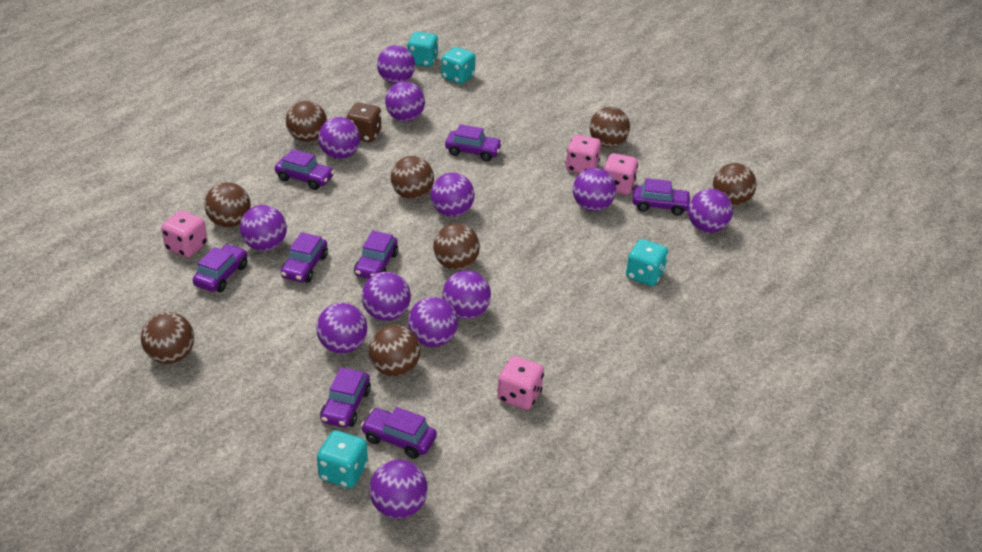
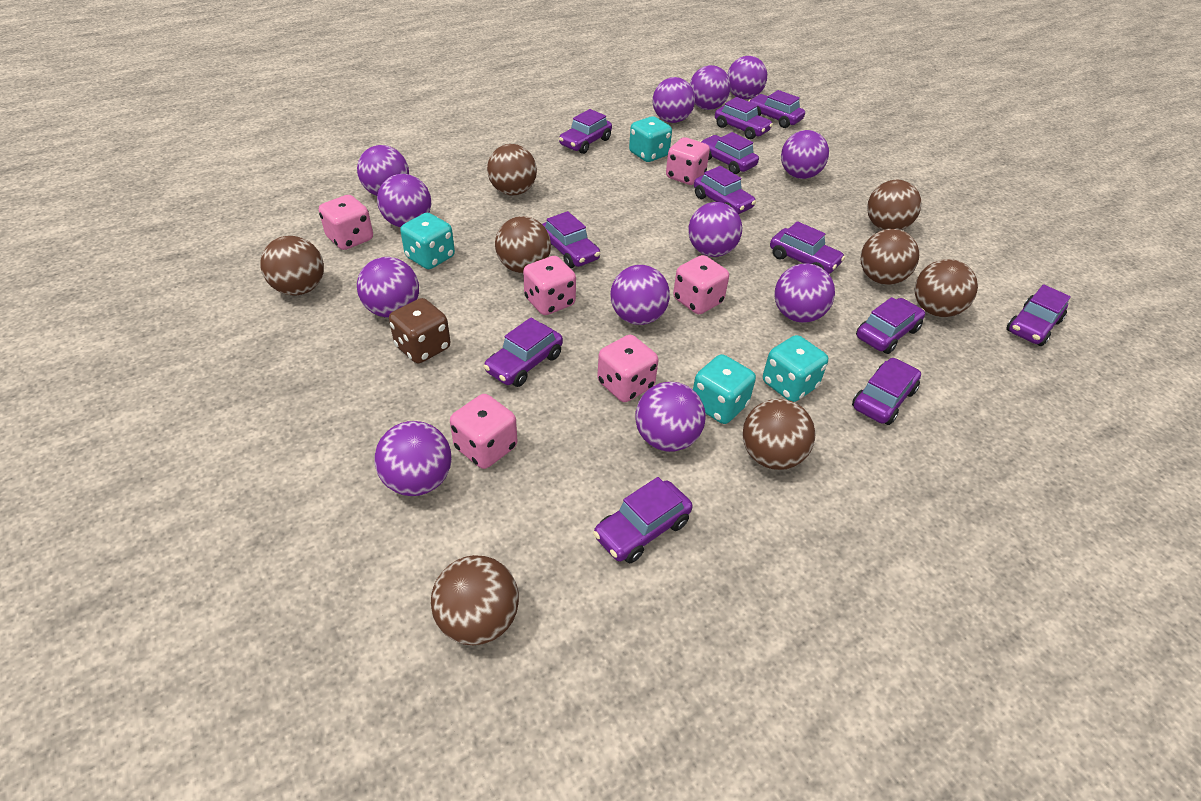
pink dice: 4 -> 6
purple car: 8 -> 12

